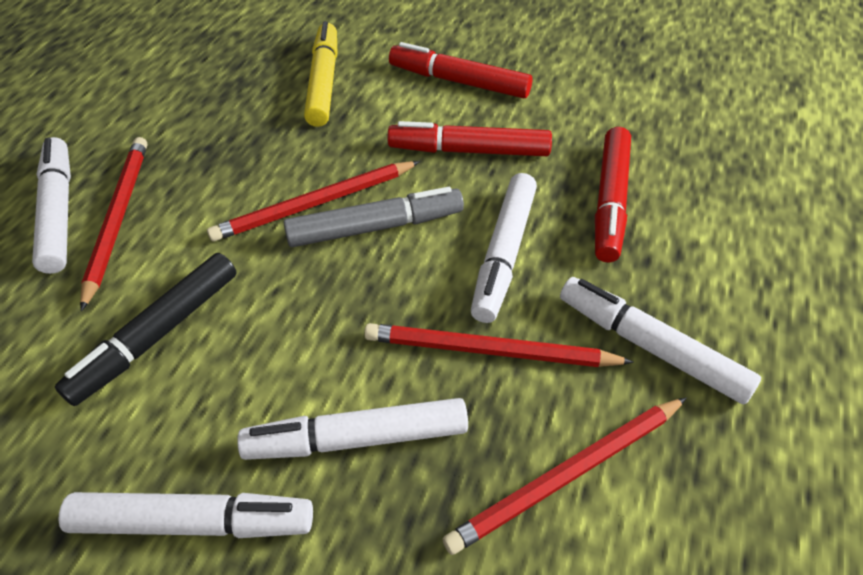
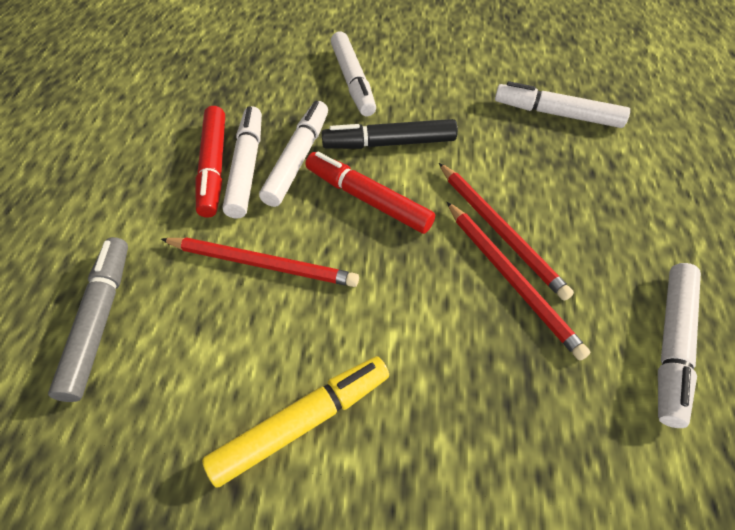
red marker: 3 -> 2
red pencil: 4 -> 3

